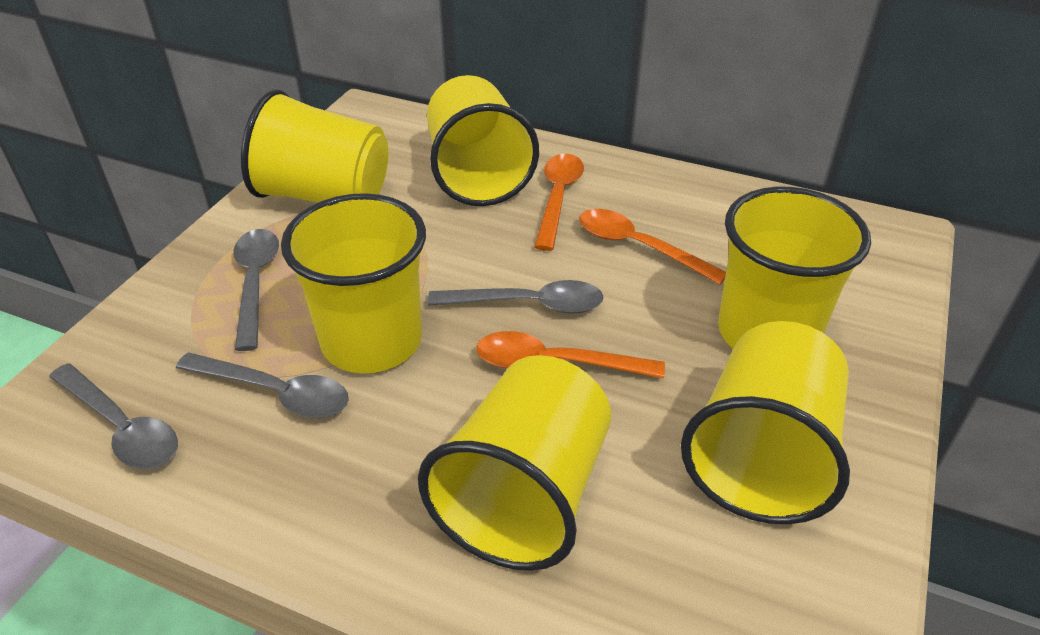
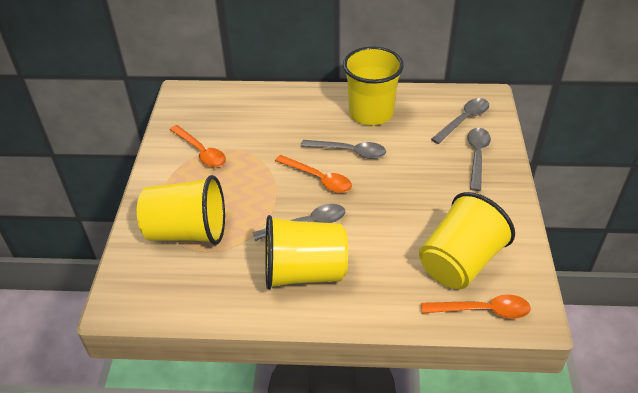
yellow cup: 6 -> 4

